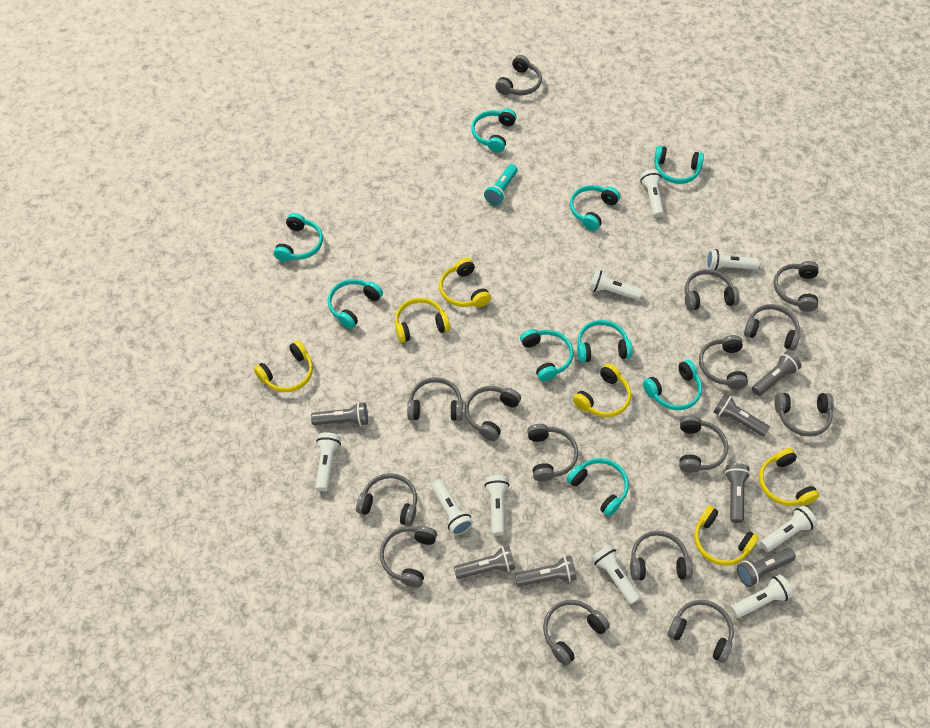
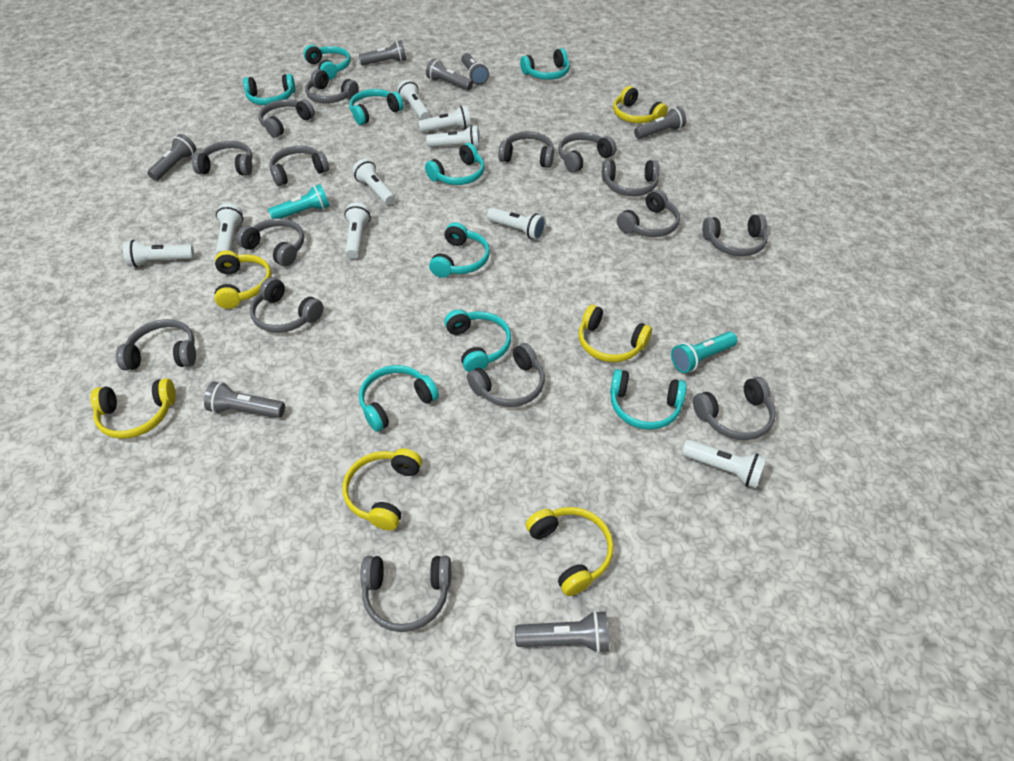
turquoise flashlight: 1 -> 2

